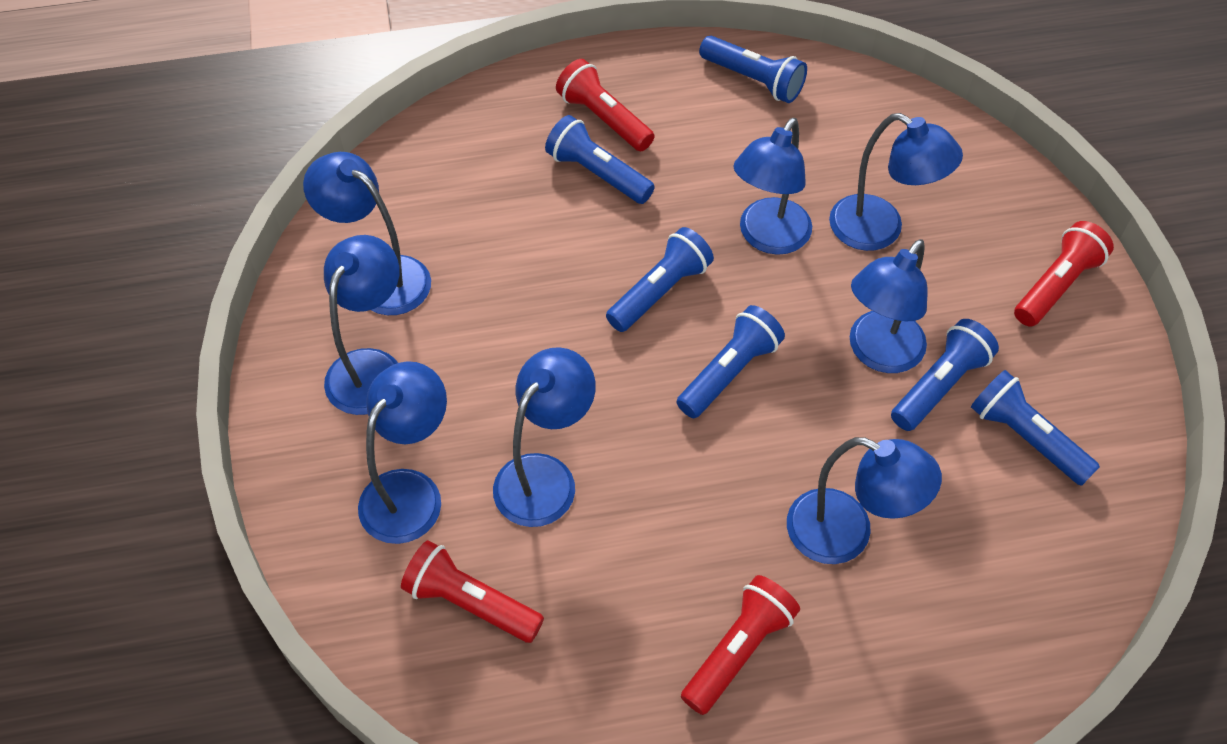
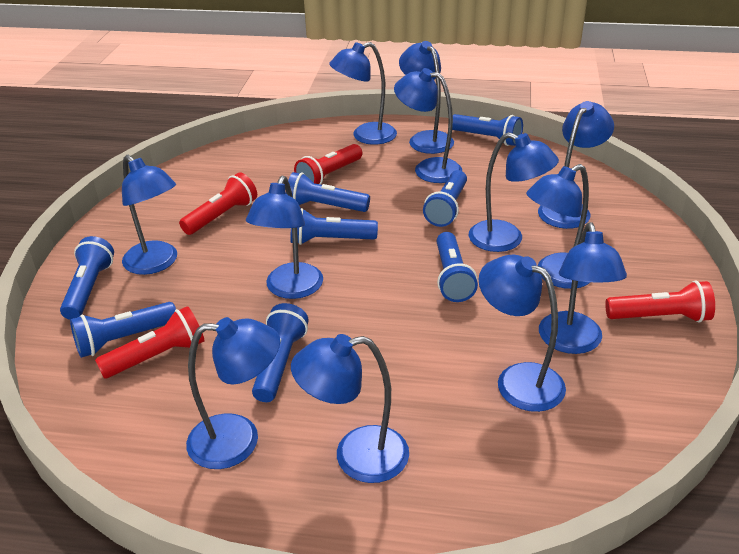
blue flashlight: 6 -> 8
blue lamp: 8 -> 12

